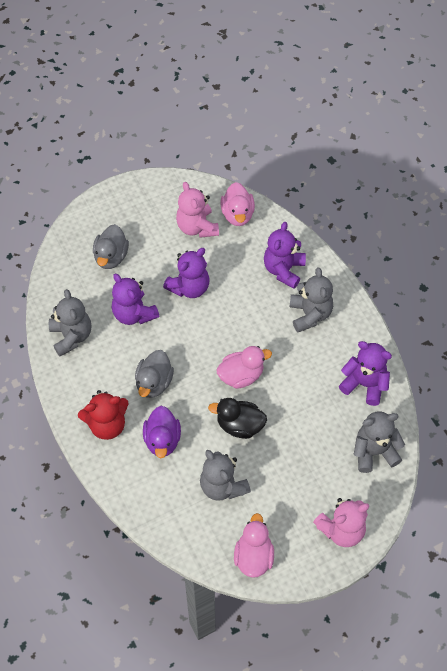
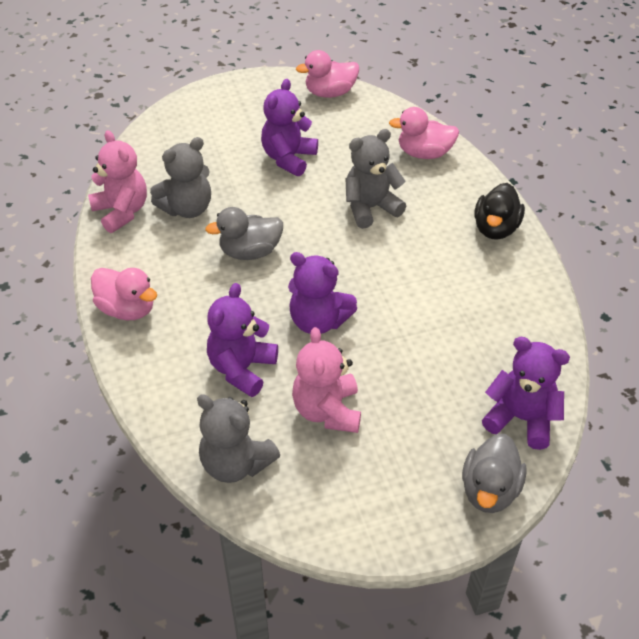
grey teddy bear: 4 -> 3
purple duck: 1 -> 0
red teddy bear: 1 -> 0

